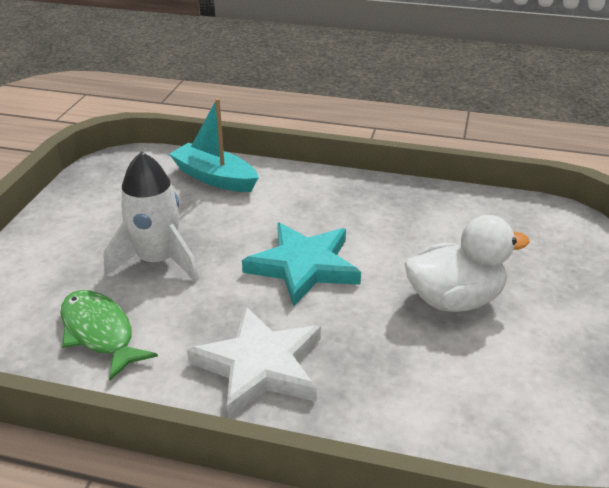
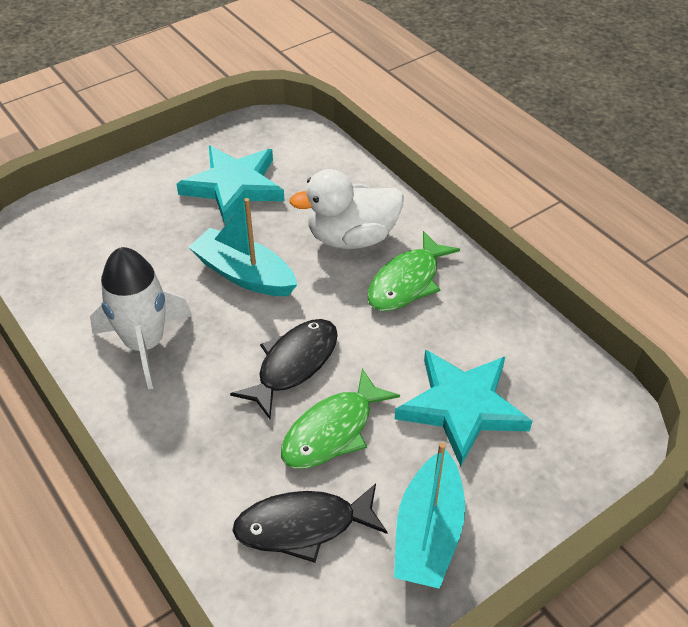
black fish: 0 -> 2
green fish: 1 -> 2
turquoise boat: 1 -> 2
turquoise star: 1 -> 2
white star: 1 -> 0

